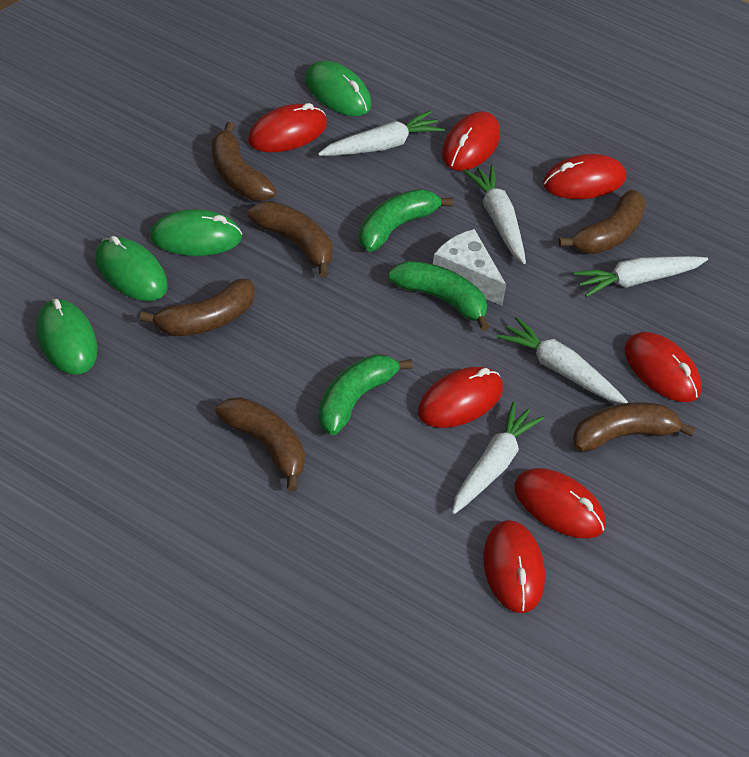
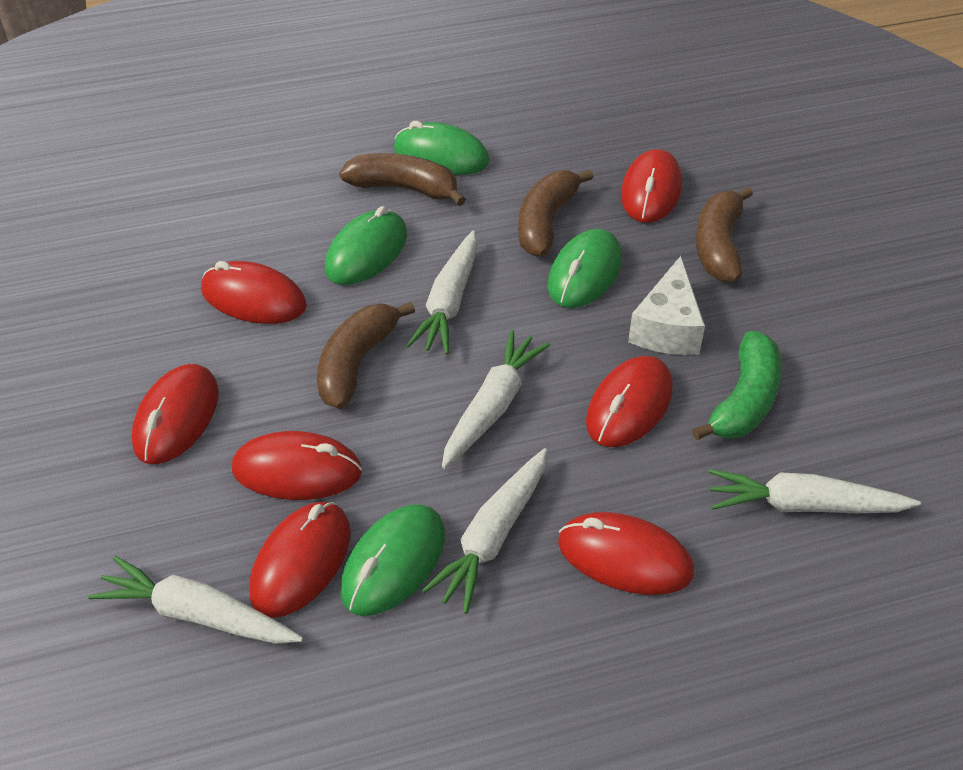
brown banana: 6 -> 4
green banana: 3 -> 1

